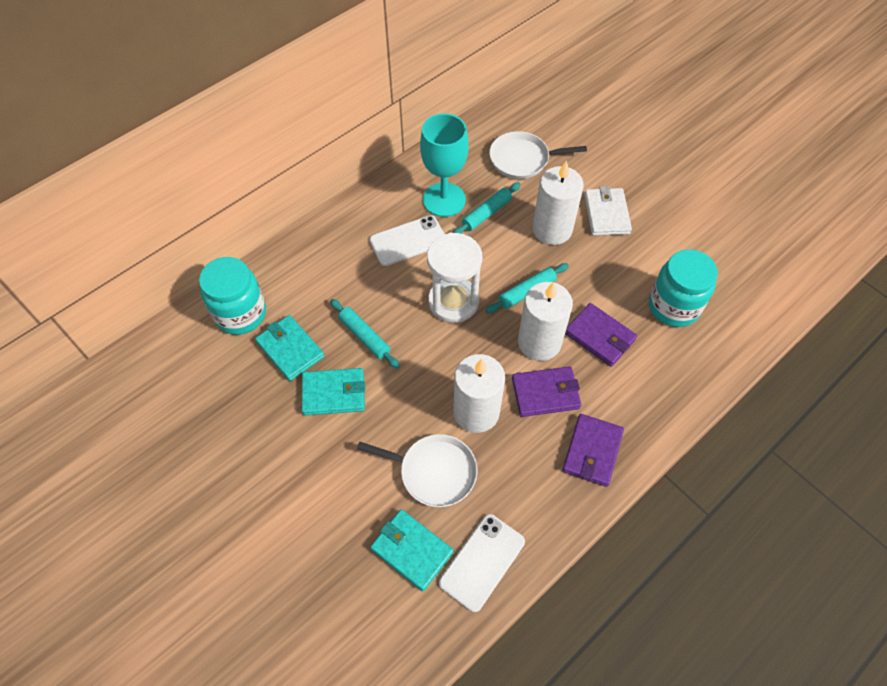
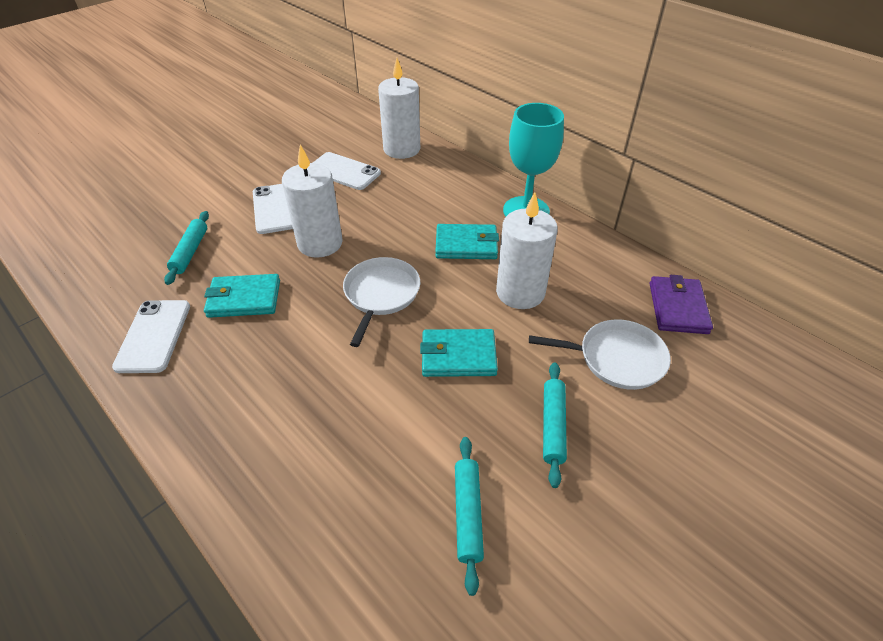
purple wallet: 3 -> 1
turquoise jar: 2 -> 0
white hourglass: 1 -> 0
white phone: 2 -> 3
white wallet: 1 -> 0

